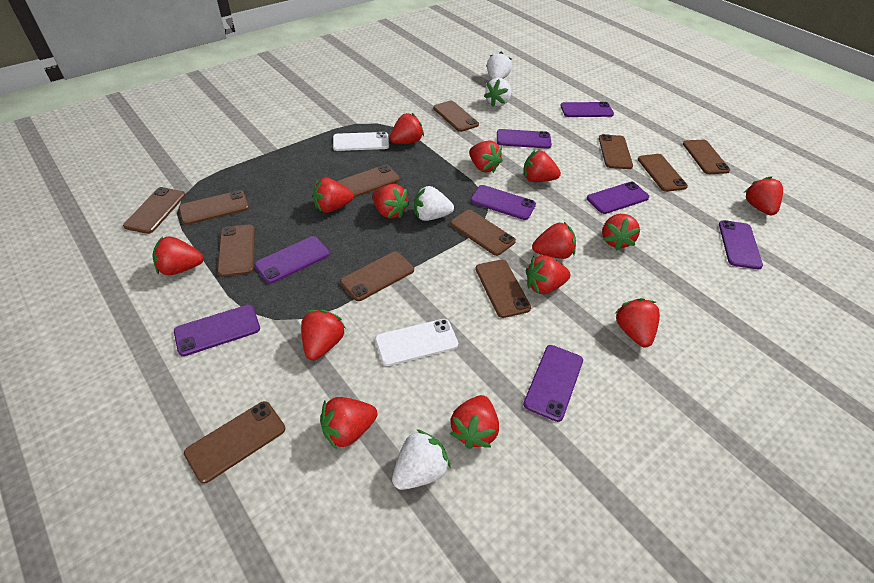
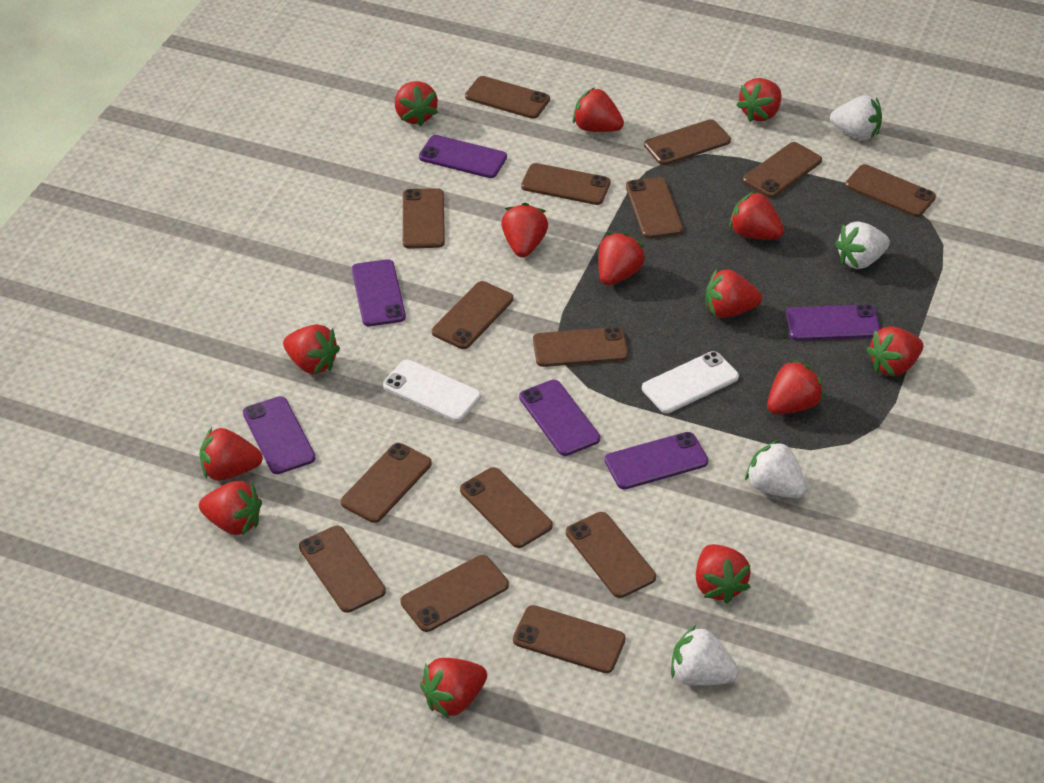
brown phone: 12 -> 15
purple phone: 8 -> 6

